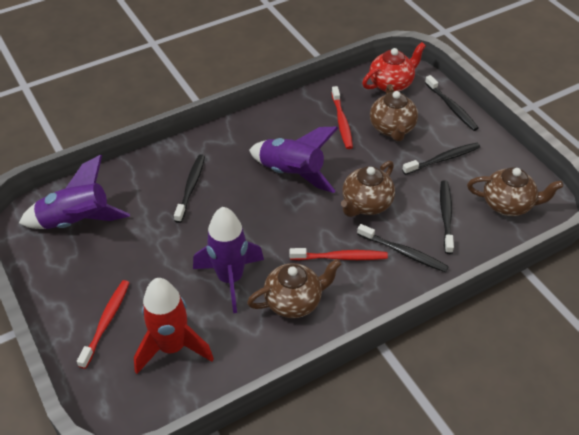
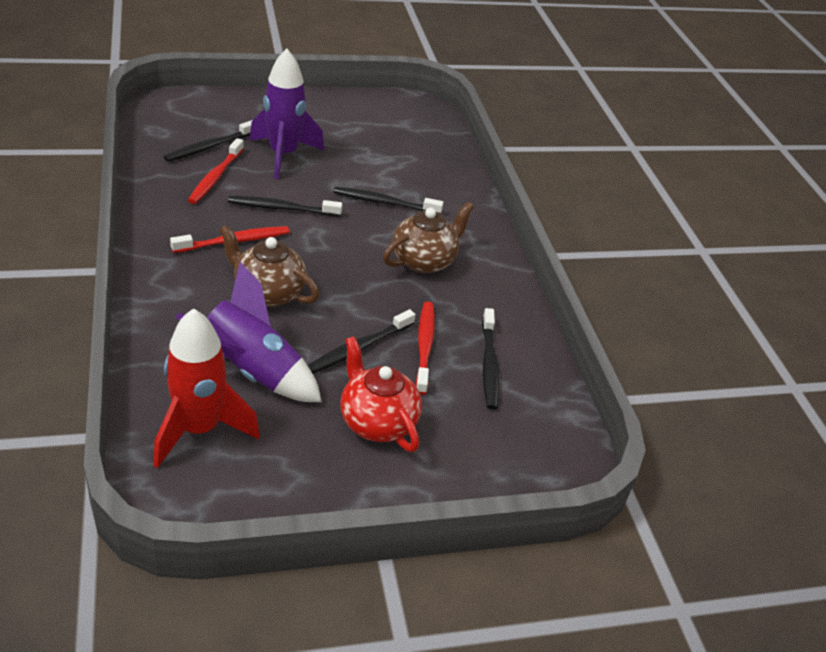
brown teapot: 4 -> 2
purple rocket: 3 -> 2

